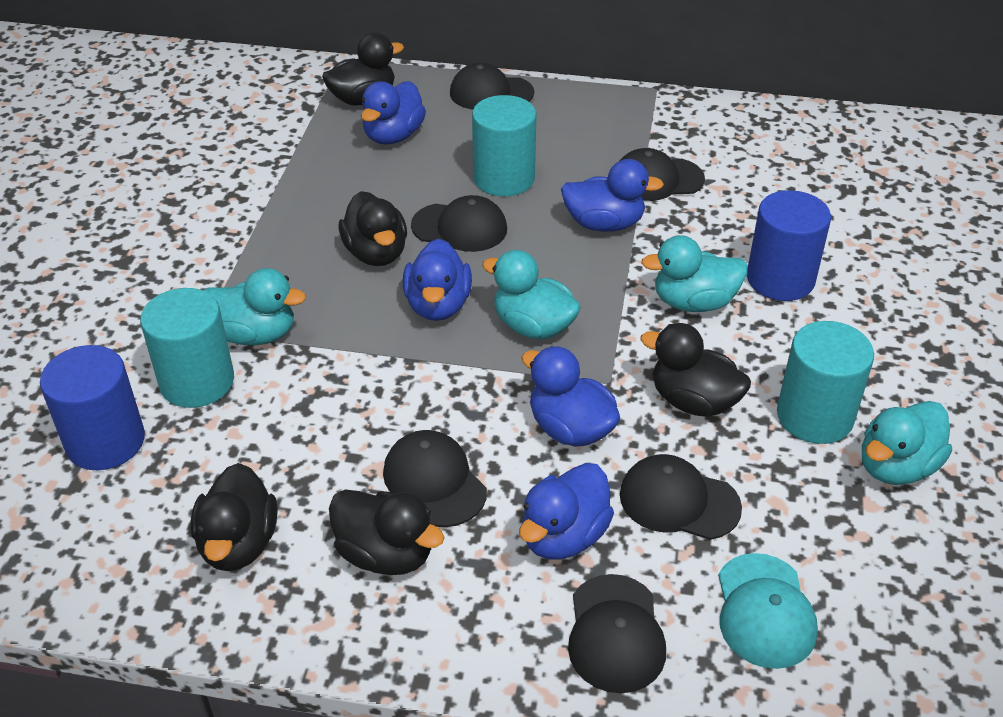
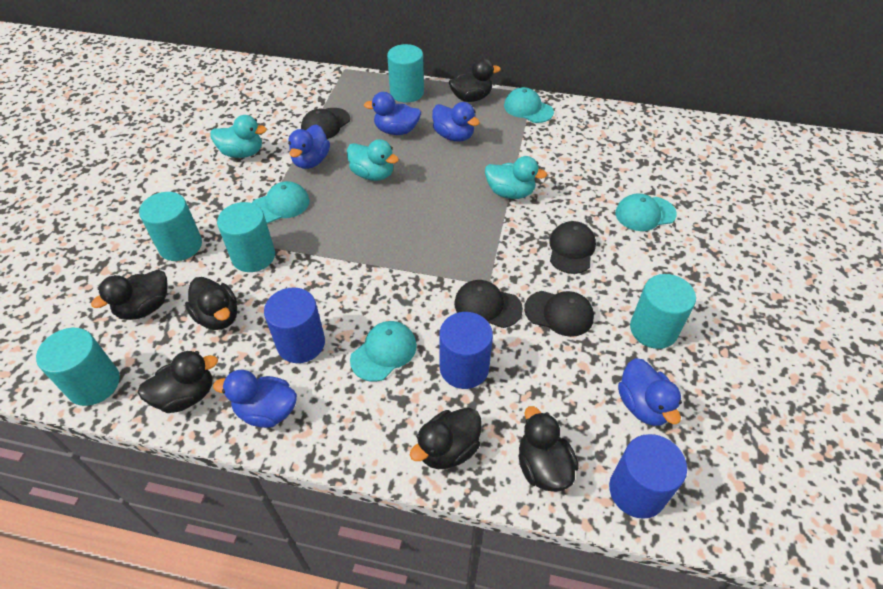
black cap: 6 -> 4
black duck: 5 -> 6
blue cylinder: 2 -> 3
turquoise cap: 1 -> 4
turquoise cylinder: 3 -> 5
turquoise duck: 4 -> 3

